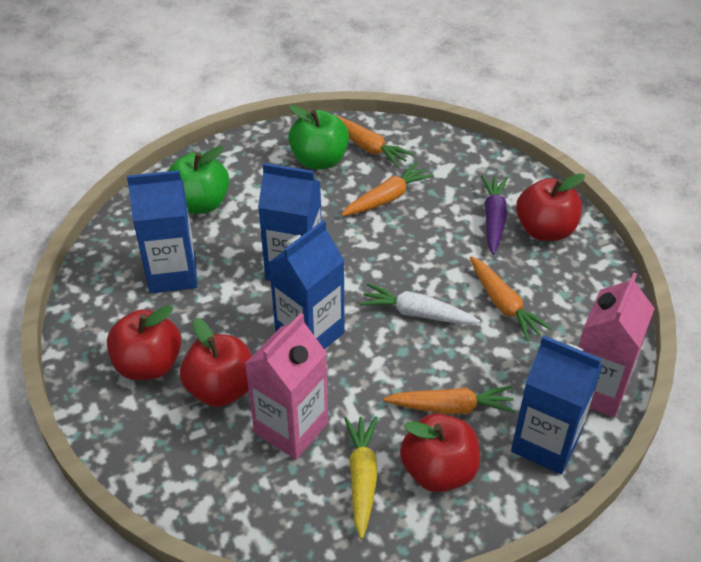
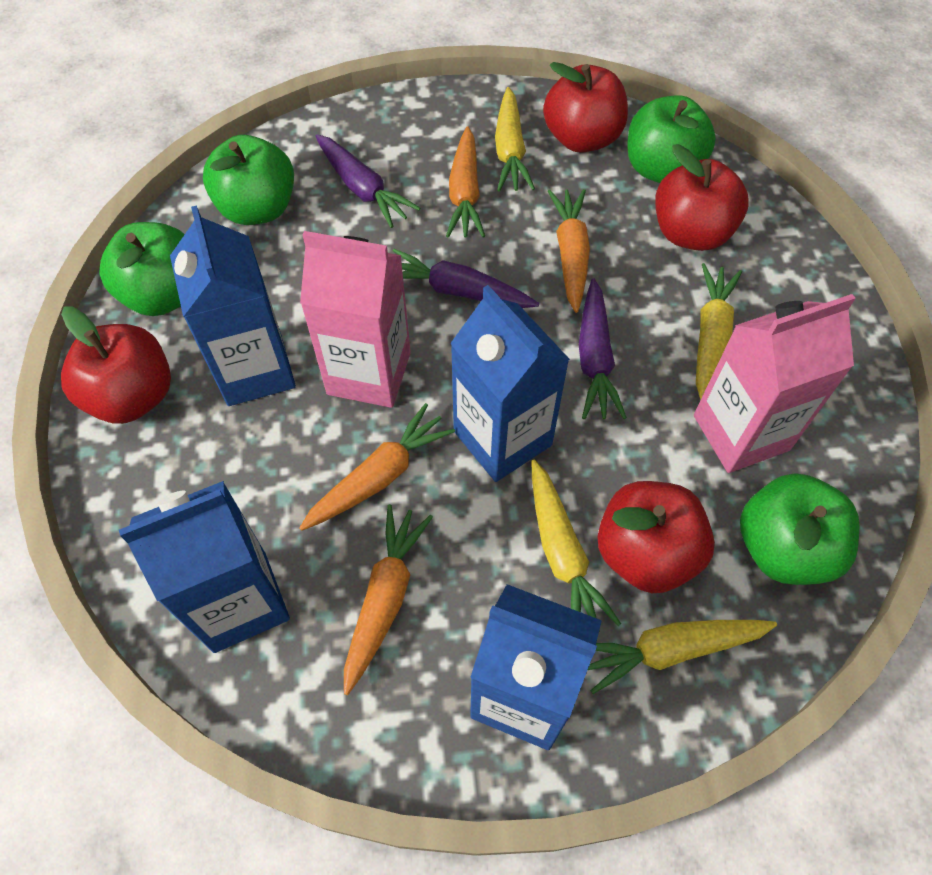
green apple: 2 -> 4
purple carrot: 1 -> 3
white carrot: 1 -> 0
yellow carrot: 1 -> 4

